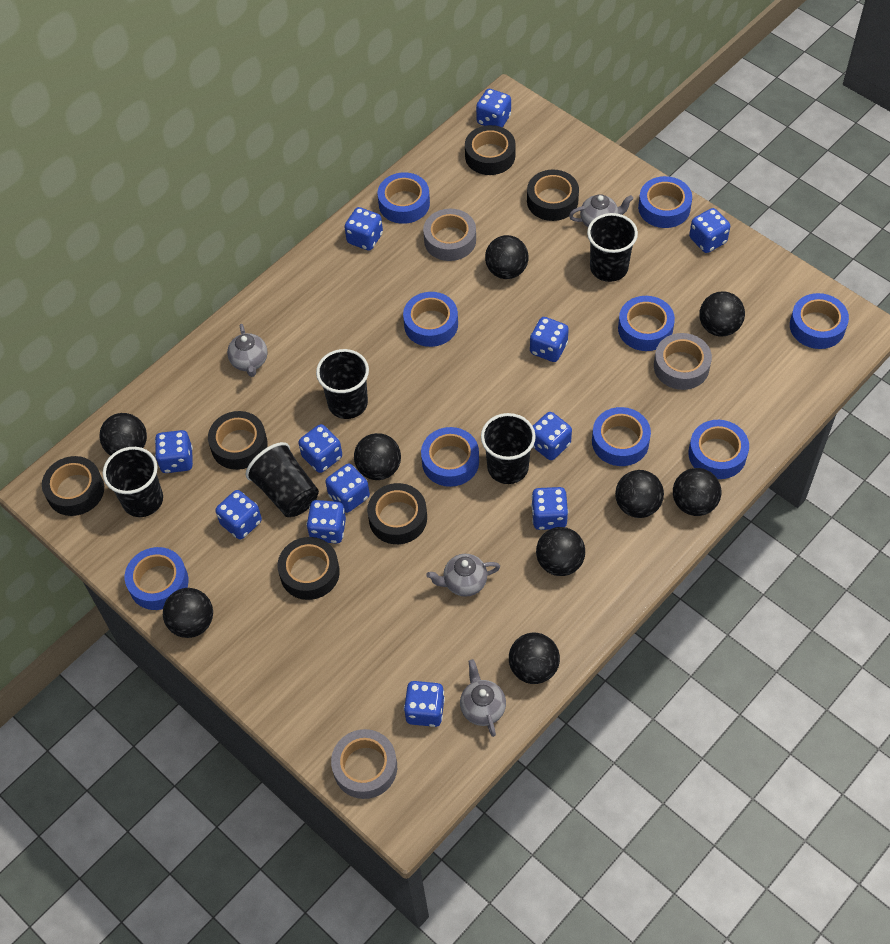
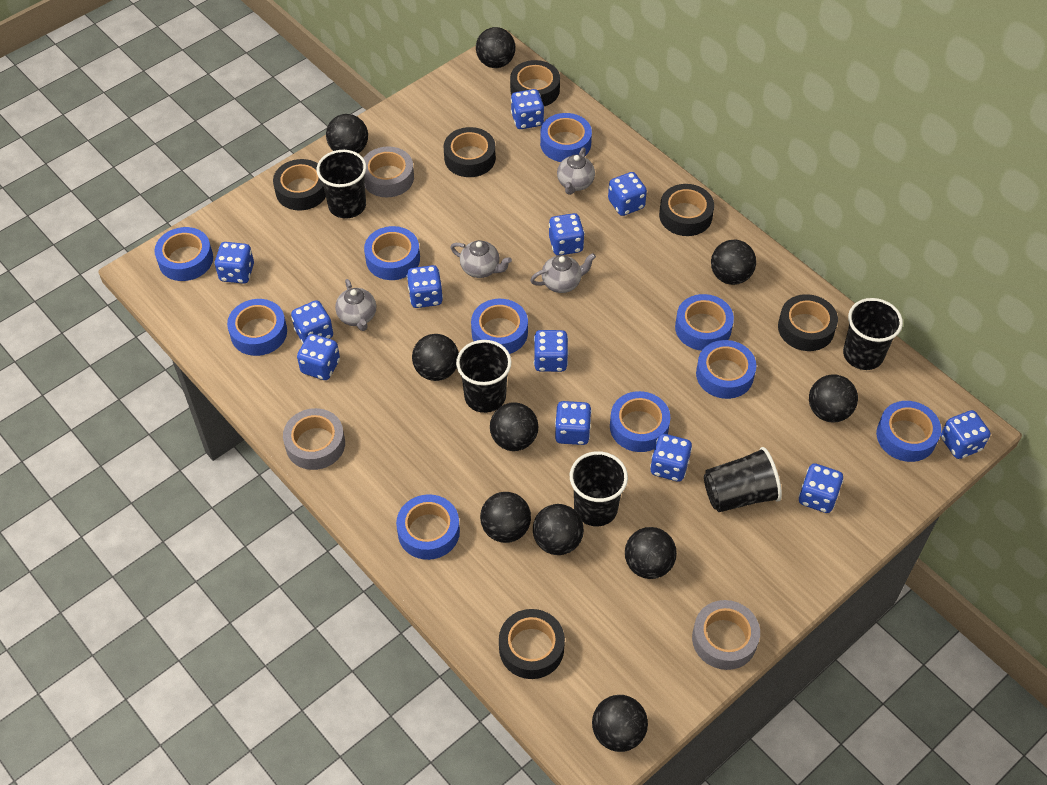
black ball: 9 -> 10
blue tape: 9 -> 10

